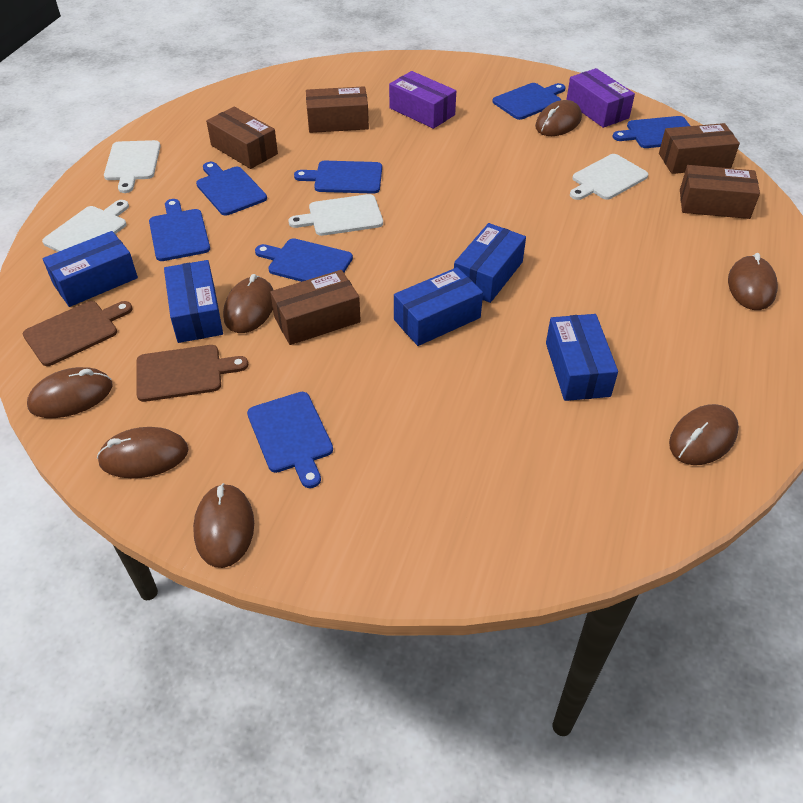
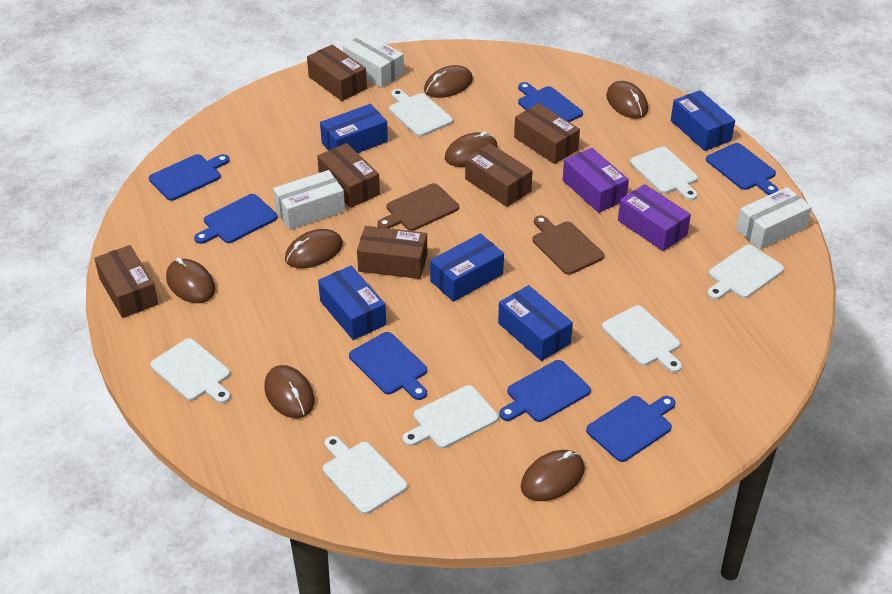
brown box: 5 -> 6
white box: 0 -> 3
white cutting board: 4 -> 7

